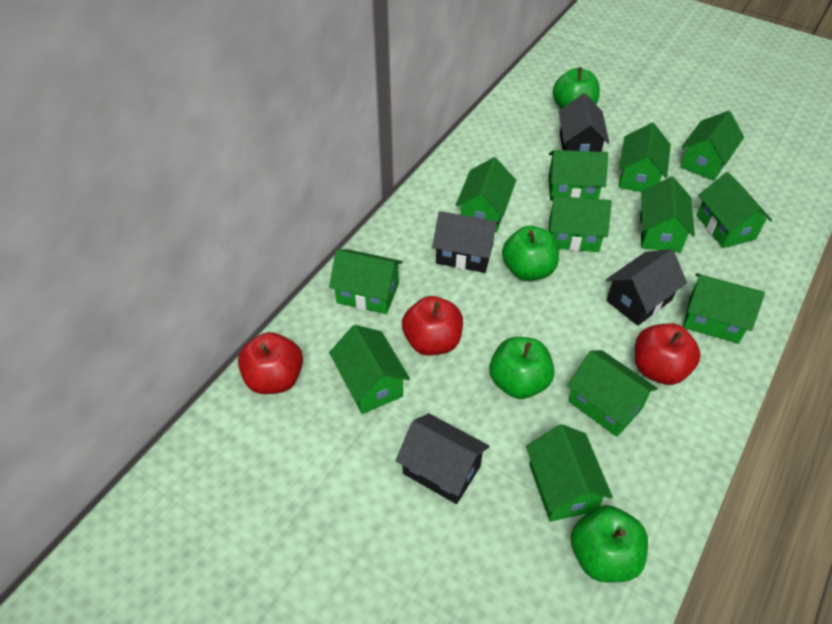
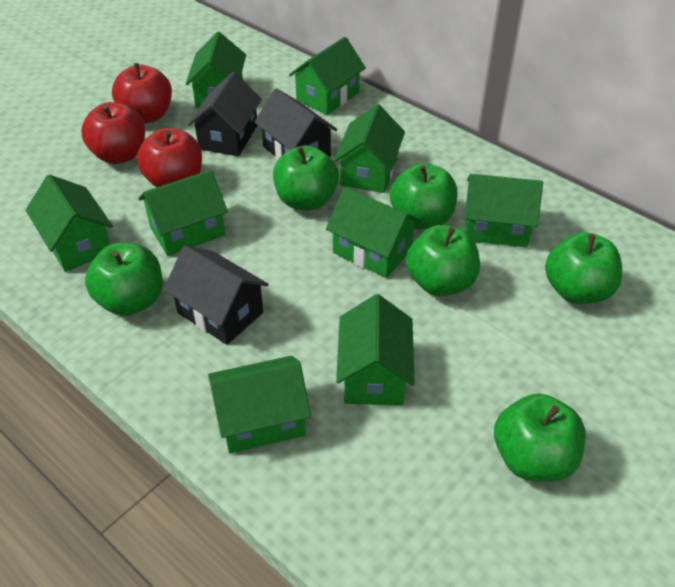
black house: 4 -> 3
green apple: 4 -> 6
green house: 12 -> 9

